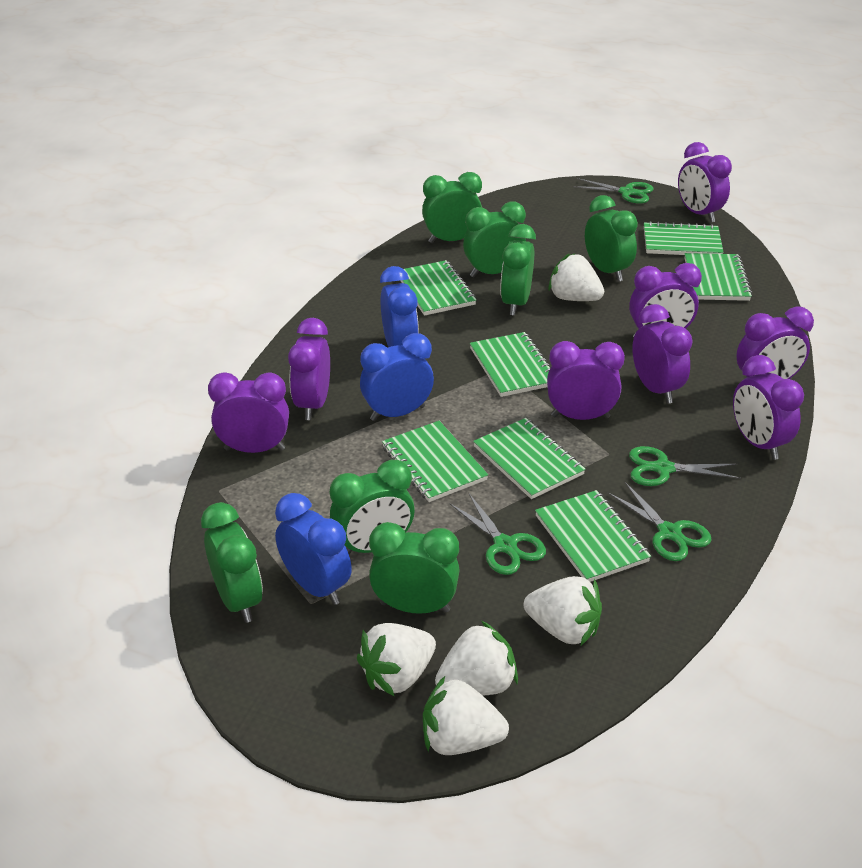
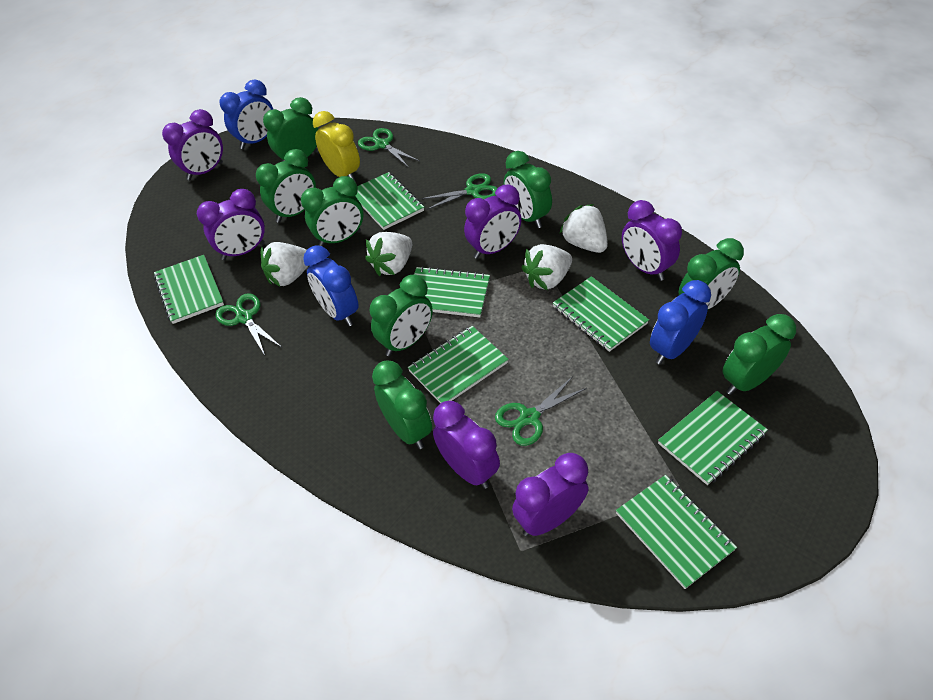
green clock: 7 -> 8
purple clock: 8 -> 6
white strawberry: 5 -> 4
yellow clock: 0 -> 1

